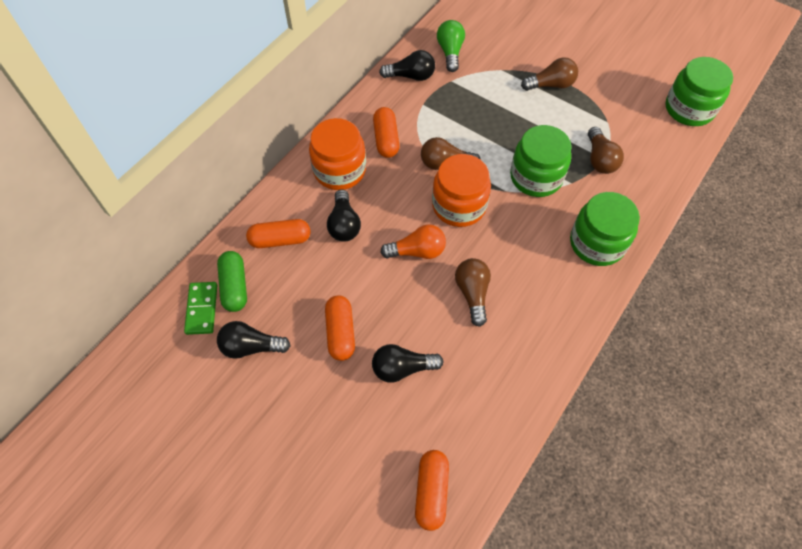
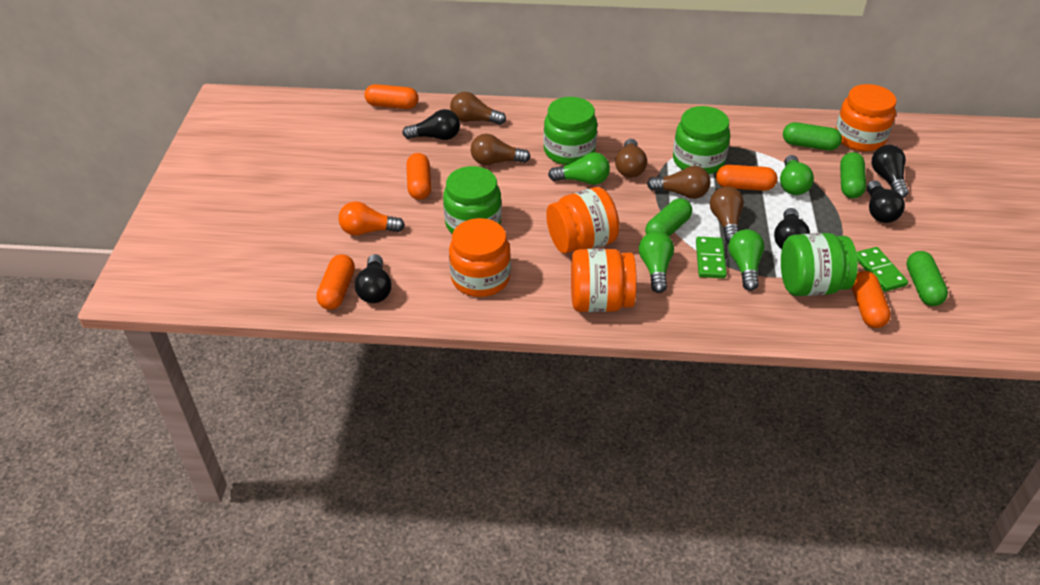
black light bulb: 4 -> 5
brown light bulb: 4 -> 5
green capsule: 1 -> 4
green domino: 1 -> 2
green jar: 3 -> 4
green light bulb: 1 -> 4
orange capsule: 4 -> 5
orange jar: 2 -> 4

